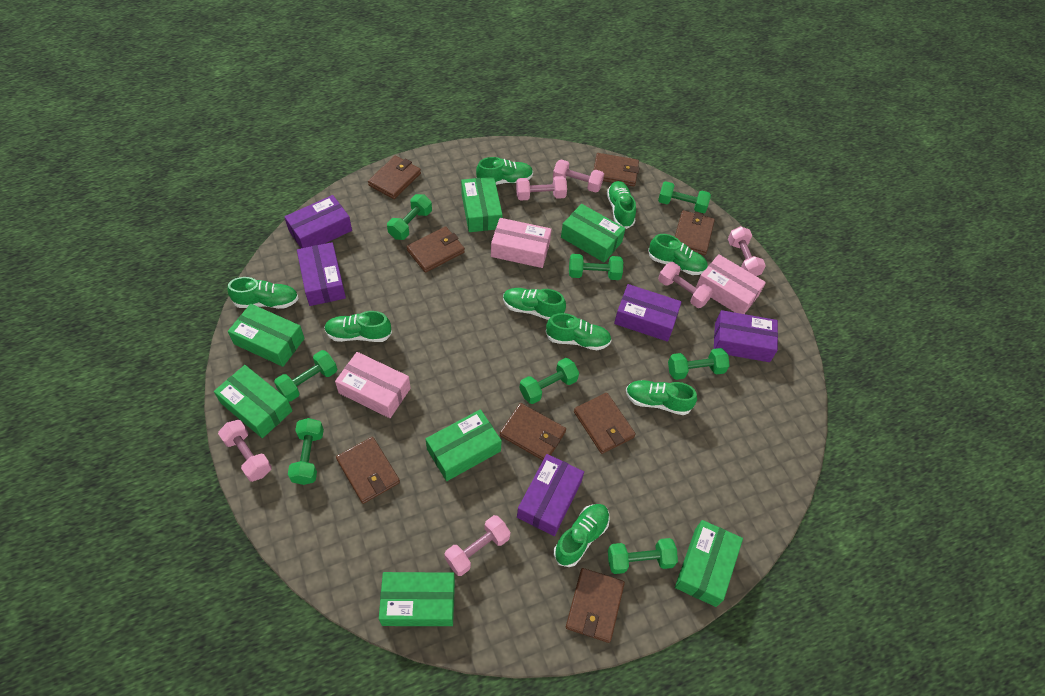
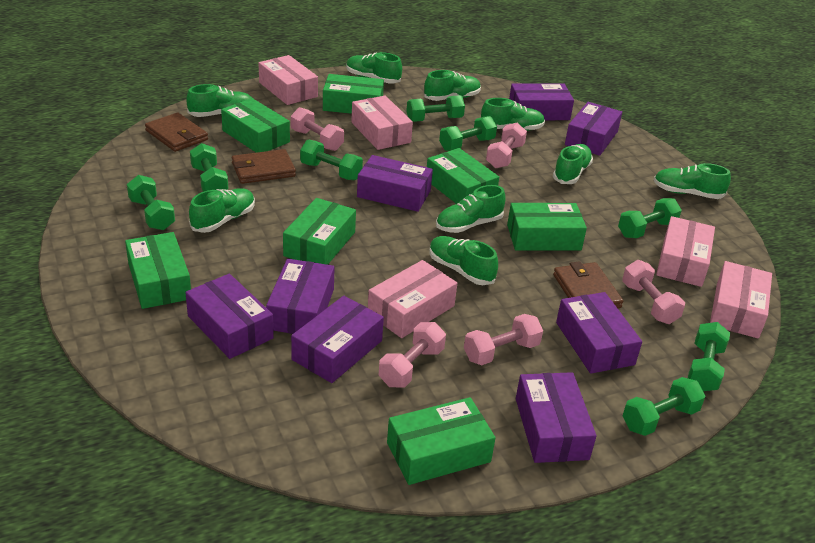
brown wallet: 8 -> 3
pink box: 3 -> 5
pink dumbbell: 6 -> 5
purple box: 5 -> 8

